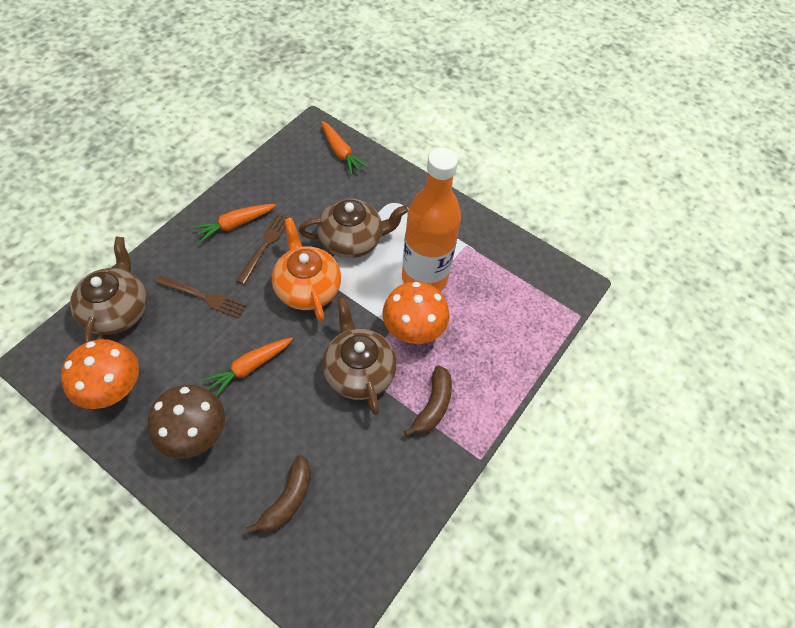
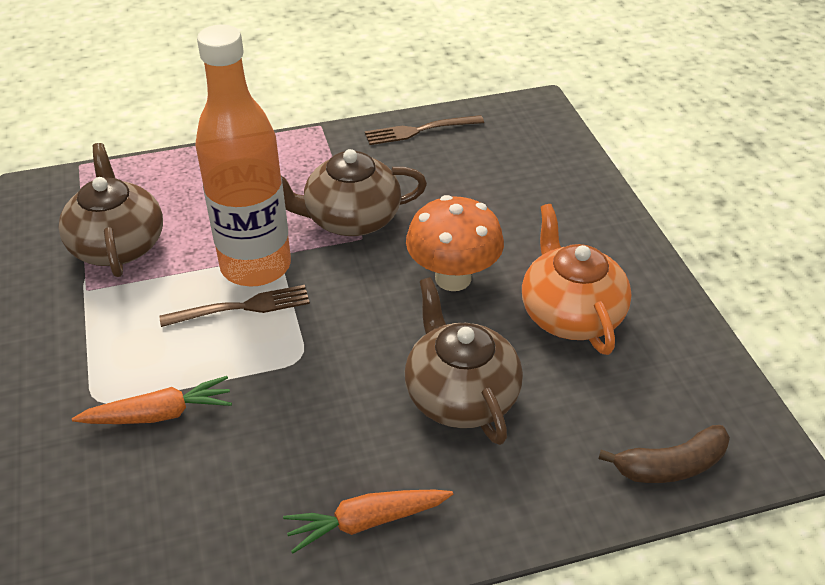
brown banana: 2 -> 1
brown mushroom: 1 -> 0
orange carrot: 3 -> 2
orange mushroom: 2 -> 1

